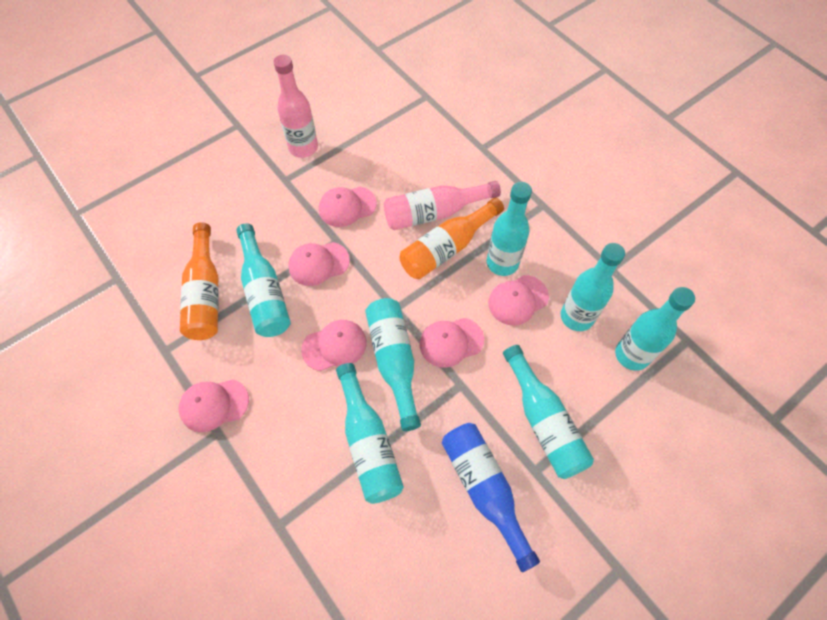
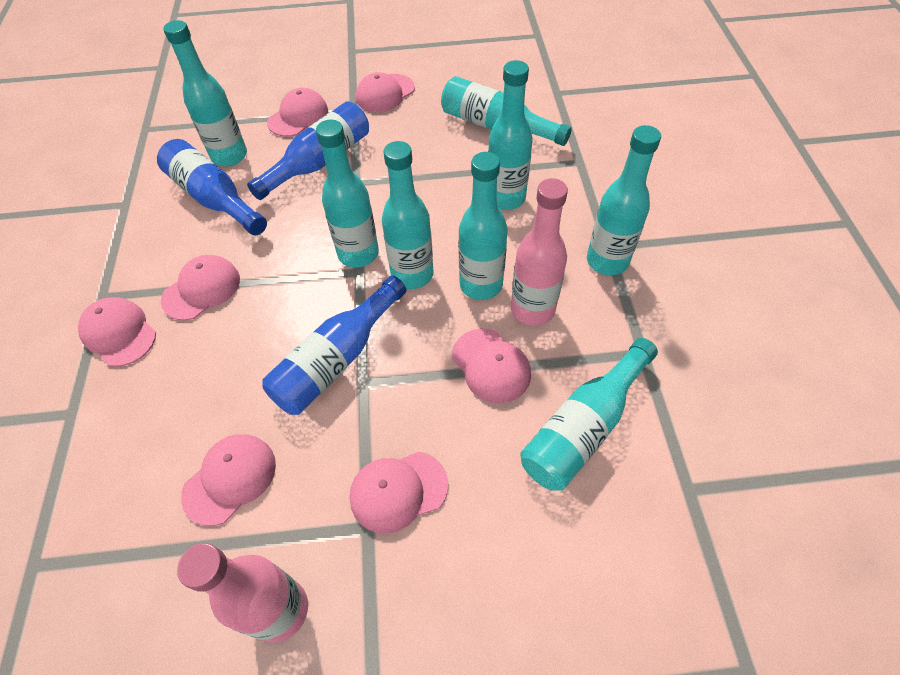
blue bottle: 1 -> 3
orange bottle: 2 -> 0
pink cap: 6 -> 7
turquoise bottle: 7 -> 8

